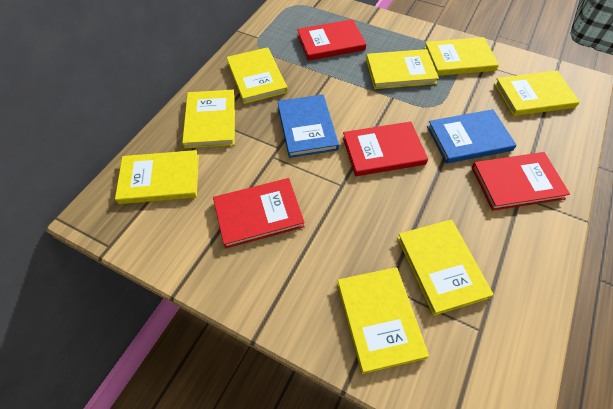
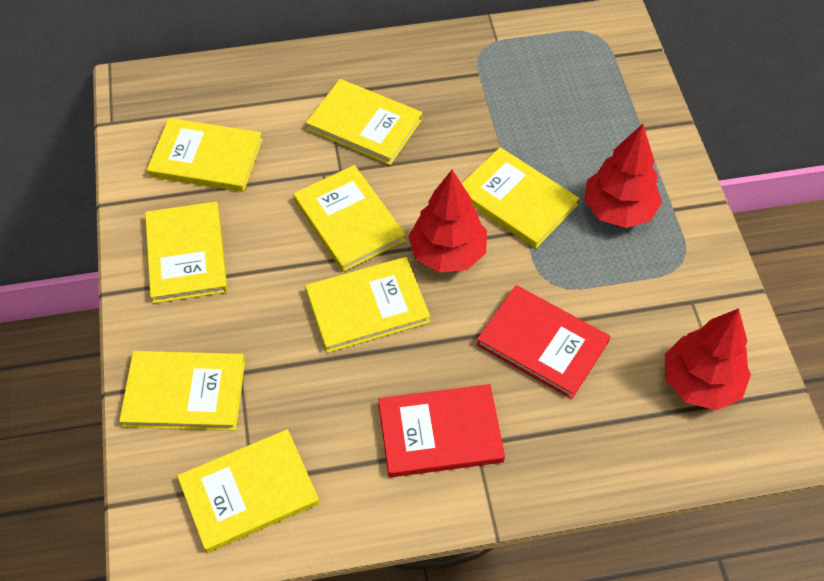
blue book: 2 -> 0
red book: 4 -> 2
red tree: 0 -> 3

